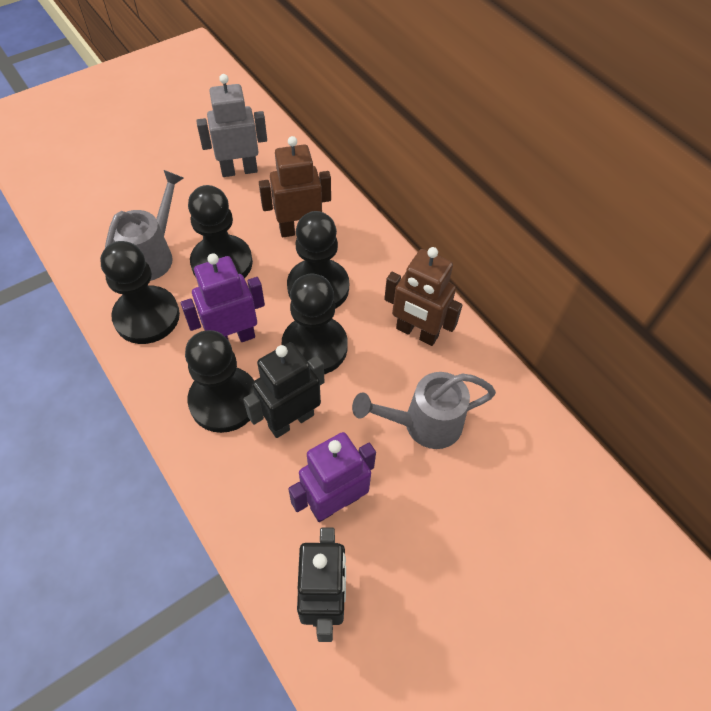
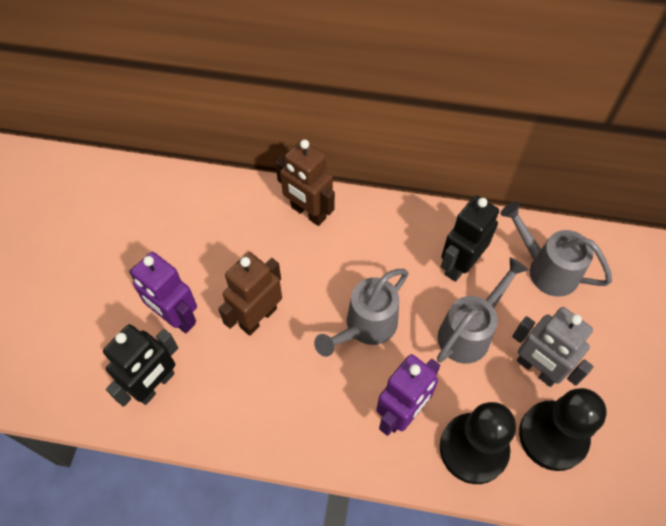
black pawn: 5 -> 2
grey watering can: 2 -> 3

